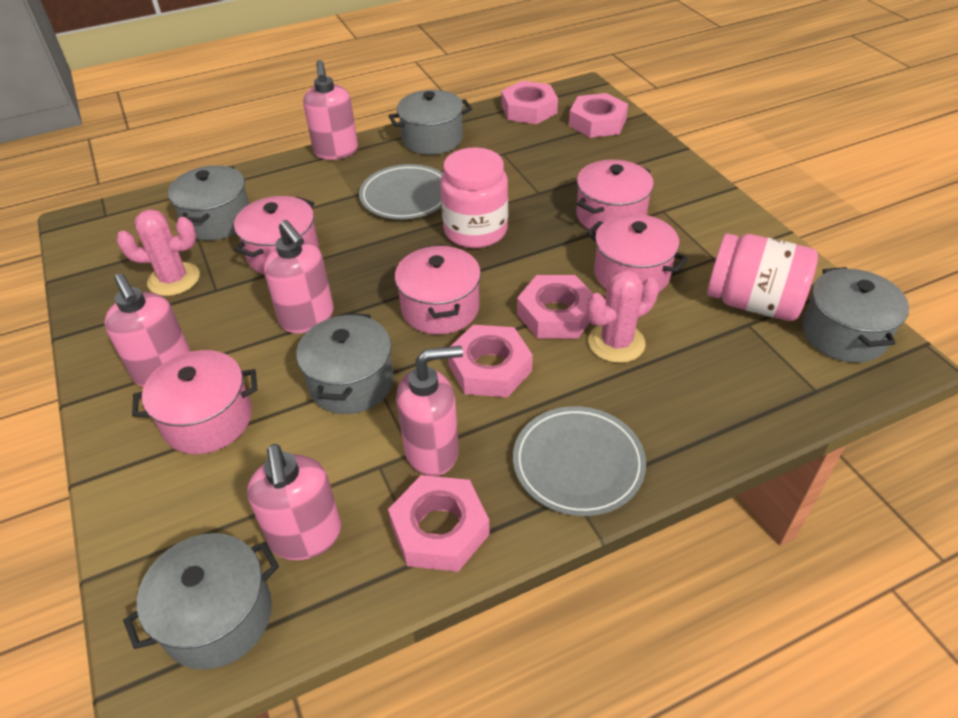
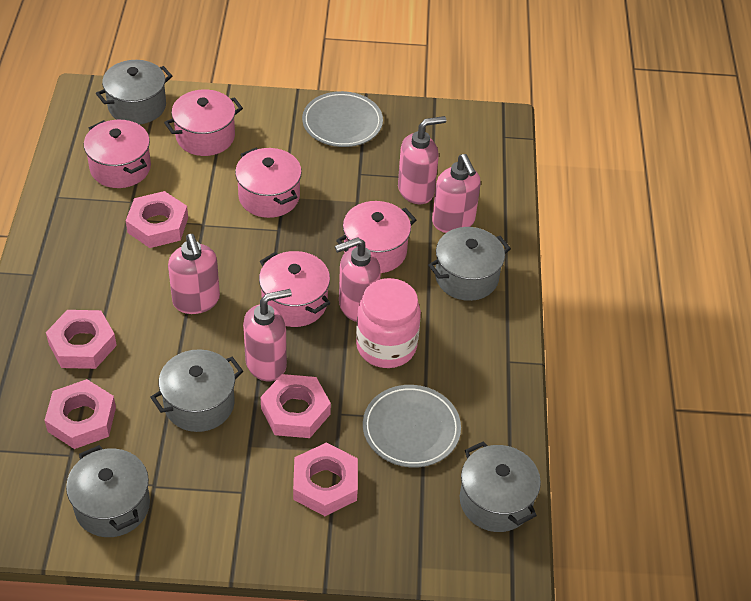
pink cactus: 2 -> 0
pink jar: 2 -> 1

